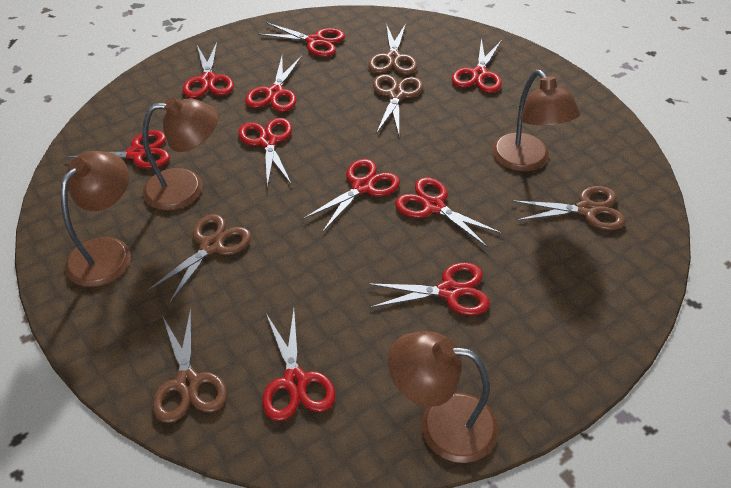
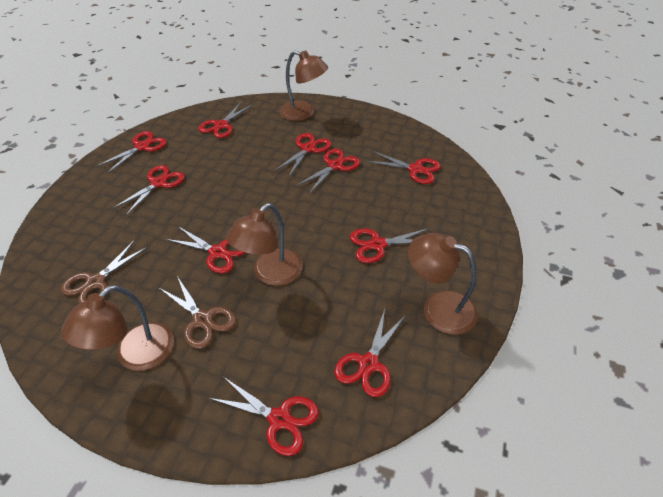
brown scissors: 5 -> 2

